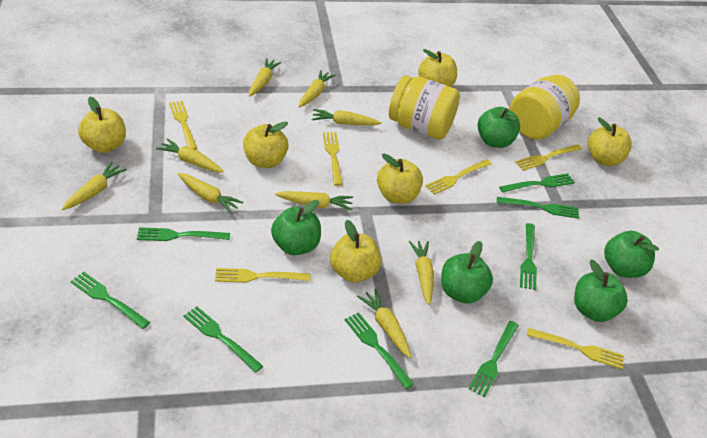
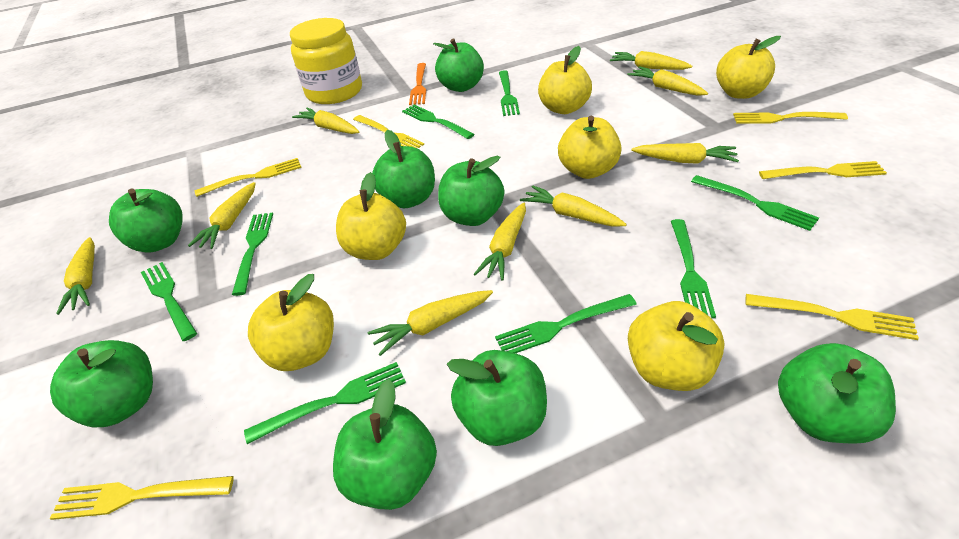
green apple: 5 -> 8
orange fork: 0 -> 1
yellow jar: 2 -> 1

